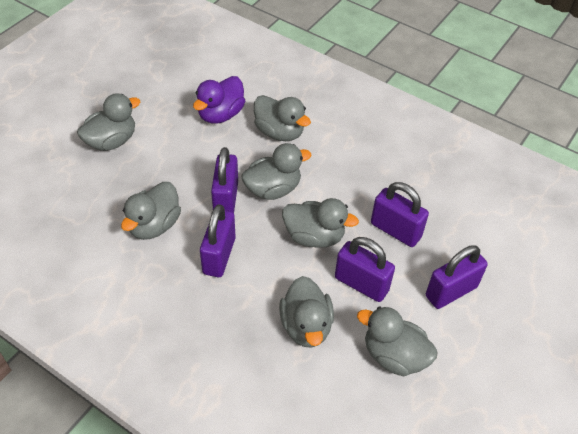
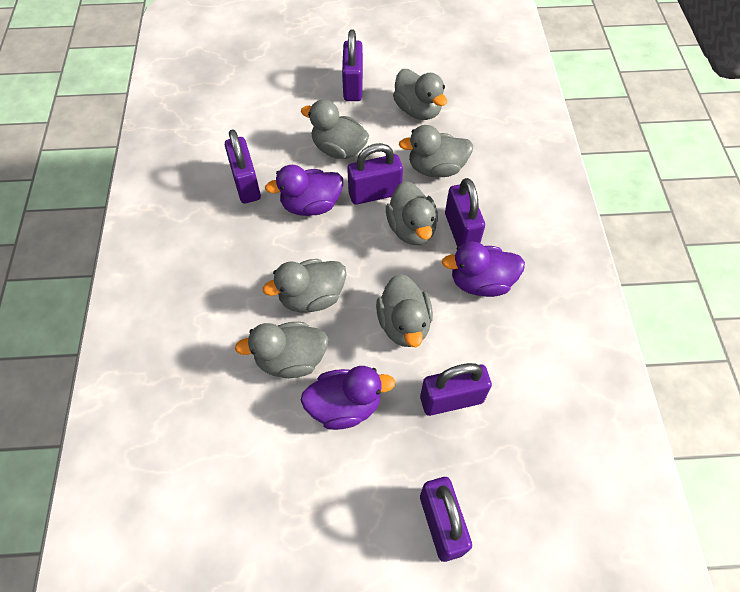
purple duck: 1 -> 3
purple padlock: 5 -> 6

